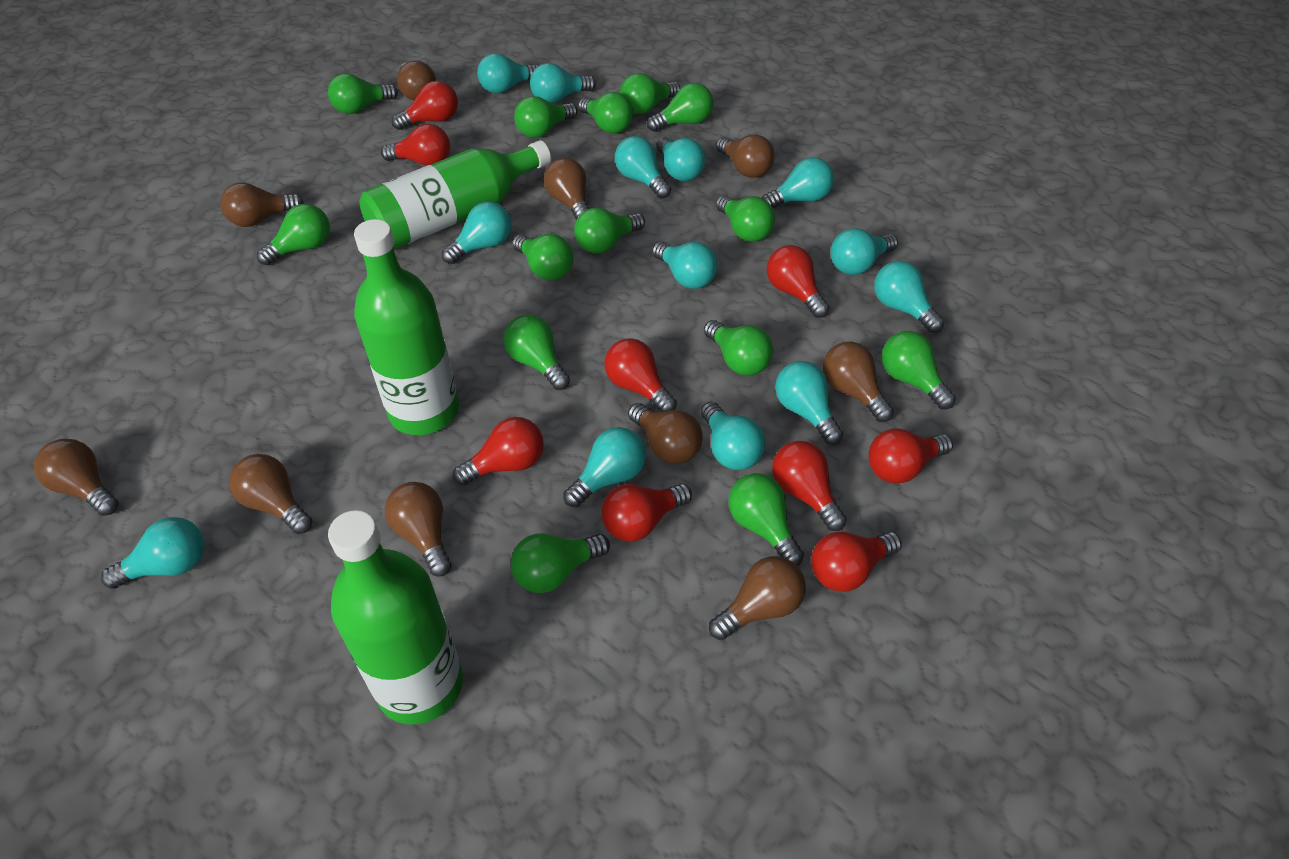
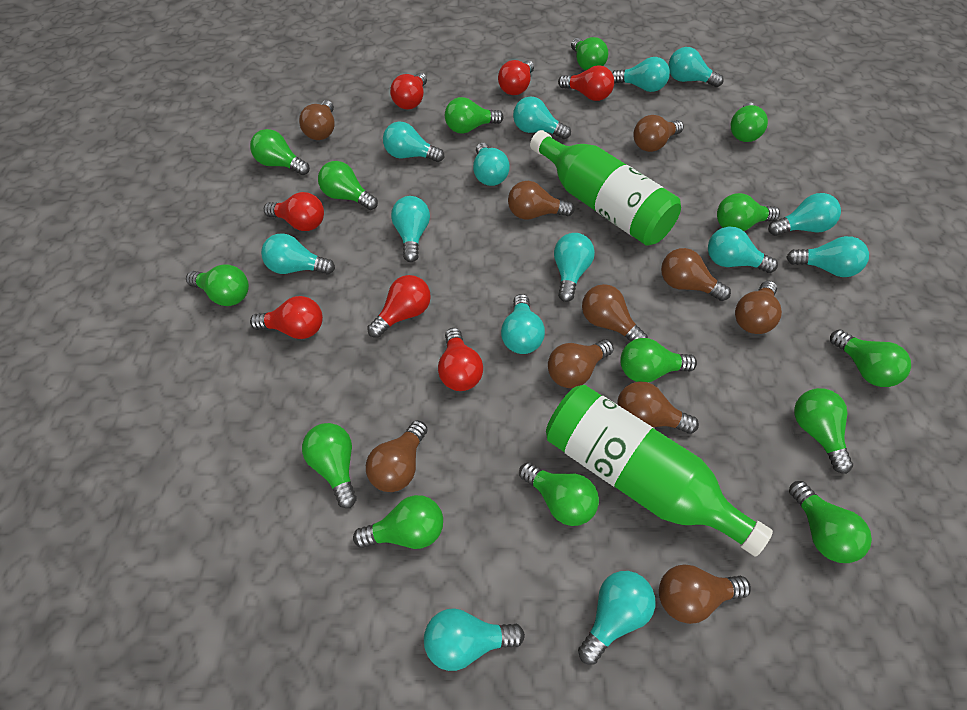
green bottle: 3 -> 2
red light bulb: 9 -> 7
turquoise light bulb: 13 -> 14

